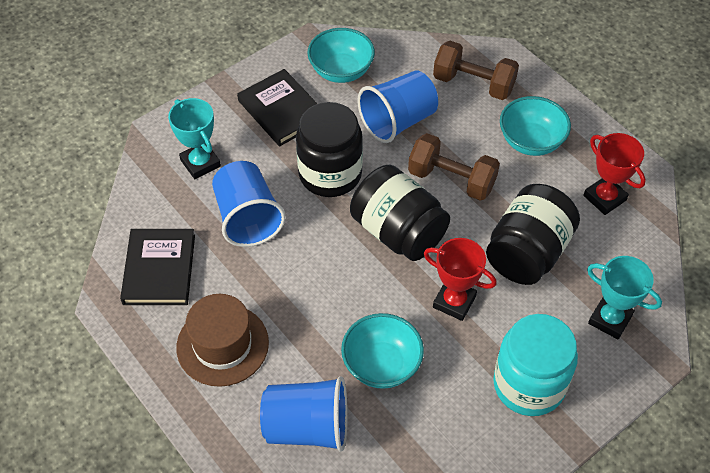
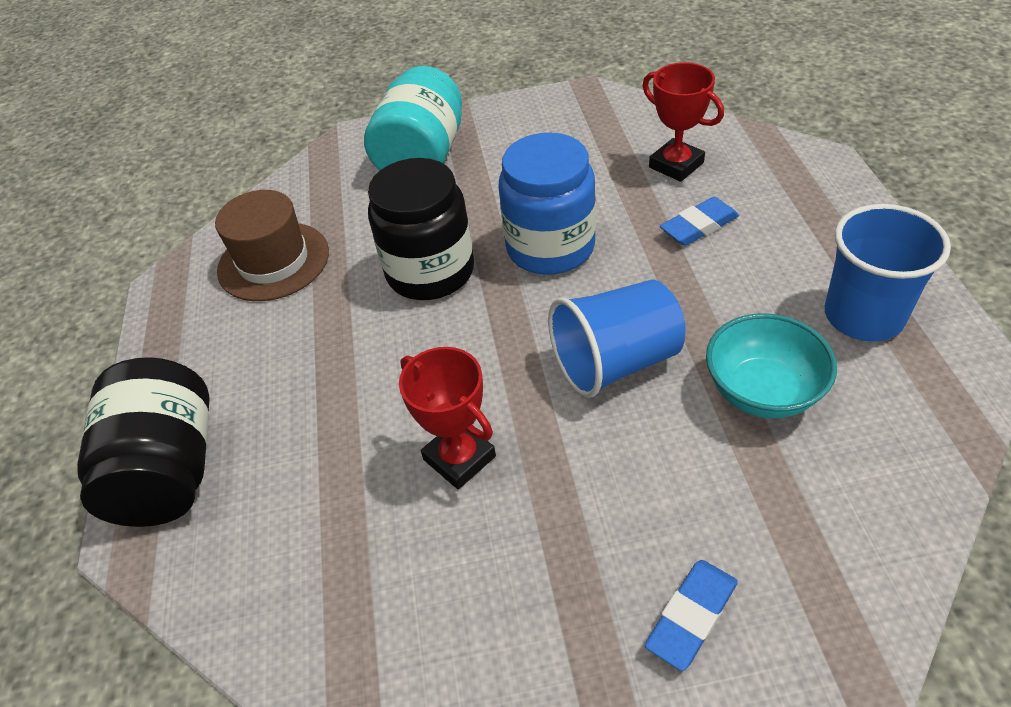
black book: 2 -> 0
black jar: 3 -> 2
blue cup: 3 -> 2
blue eraser: 0 -> 2
blue jar: 0 -> 1
brown dumbbell: 2 -> 0
turquoise bowl: 3 -> 1
turquoise trophy: 2 -> 0

